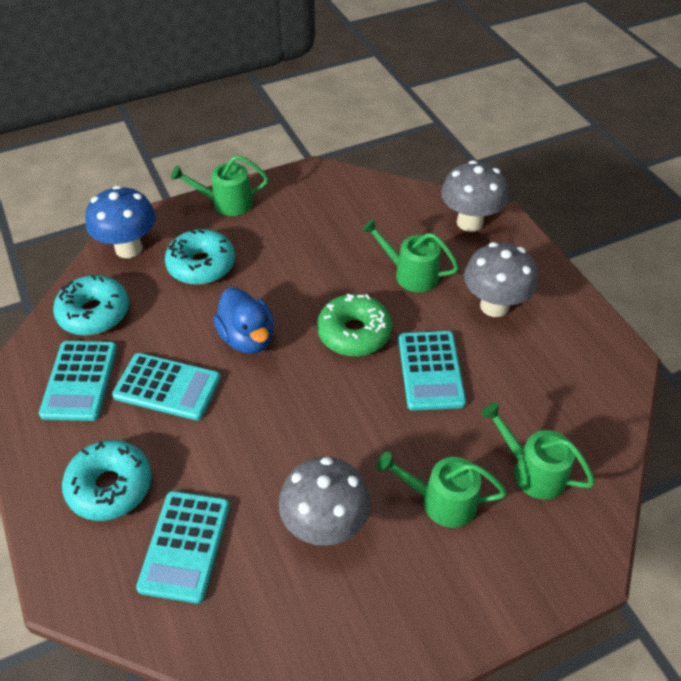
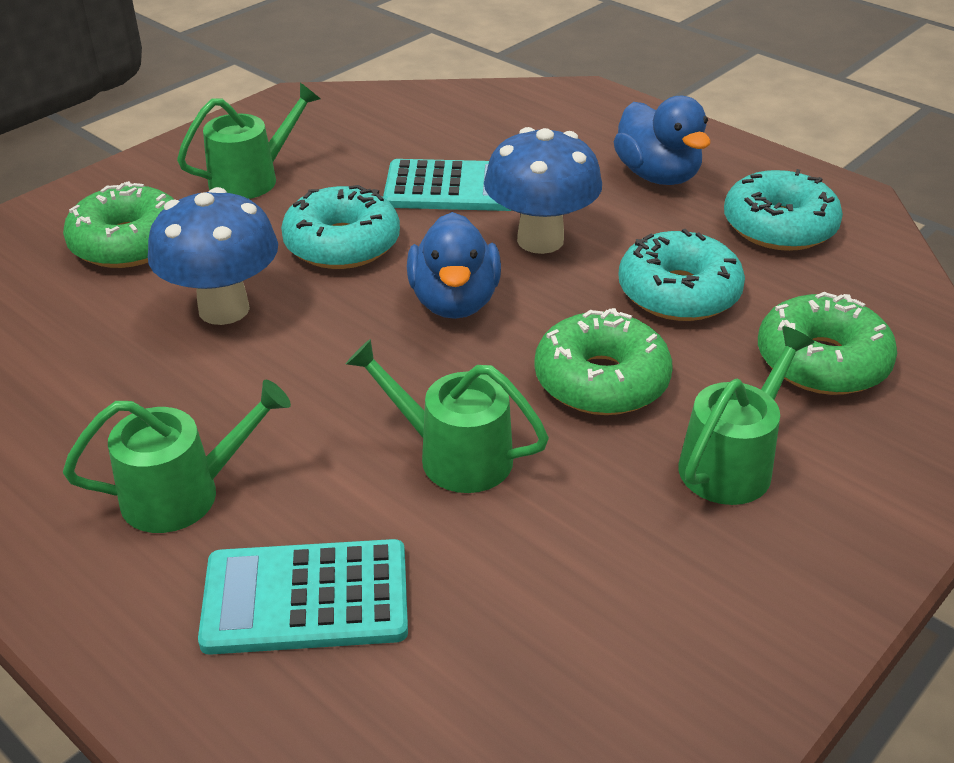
blue duck: 1 -> 2
blue mushroom: 1 -> 2
green donut: 1 -> 3
grey mushroom: 3 -> 0
turquoise calculator: 4 -> 2

